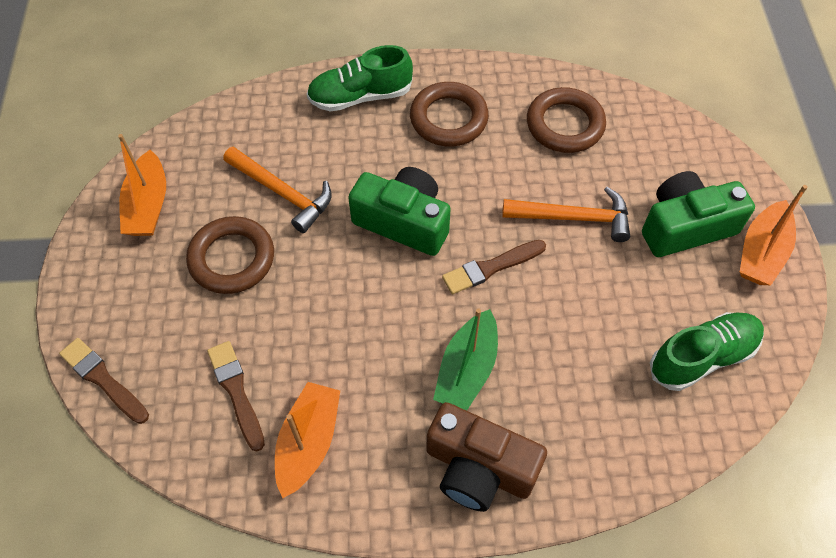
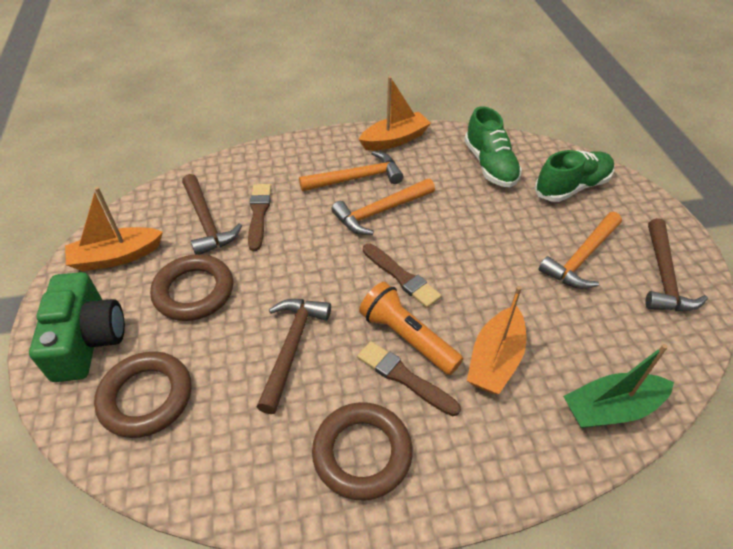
brown camera: 1 -> 0
brown hammer: 0 -> 3
green camera: 2 -> 1
orange flashlight: 0 -> 1
orange hammer: 2 -> 3

